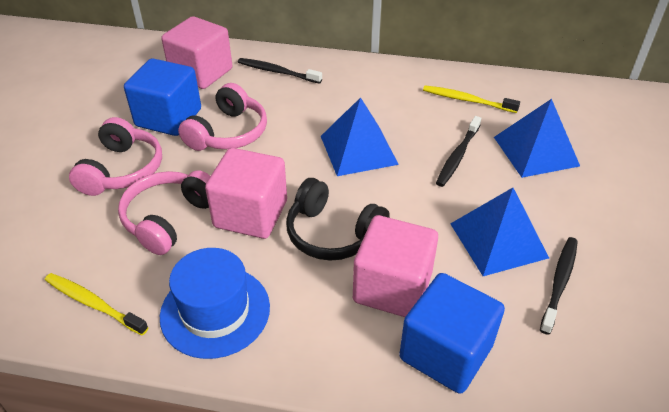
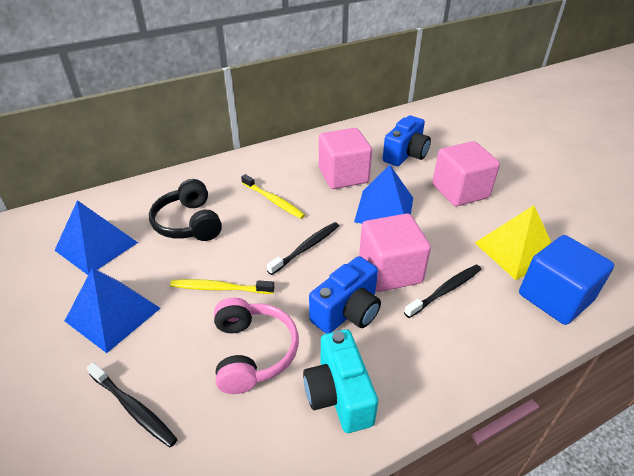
blue camera: 0 -> 2
blue cube: 2 -> 1
blue hat: 1 -> 0
pink headphones: 3 -> 1
turquoise camera: 0 -> 1
yellow pyramid: 0 -> 1

